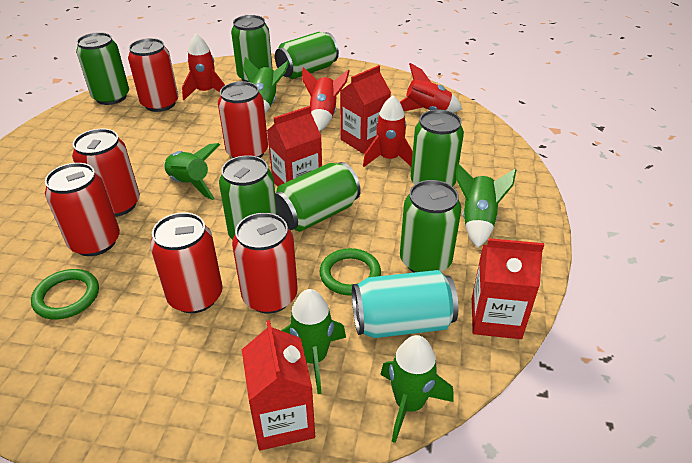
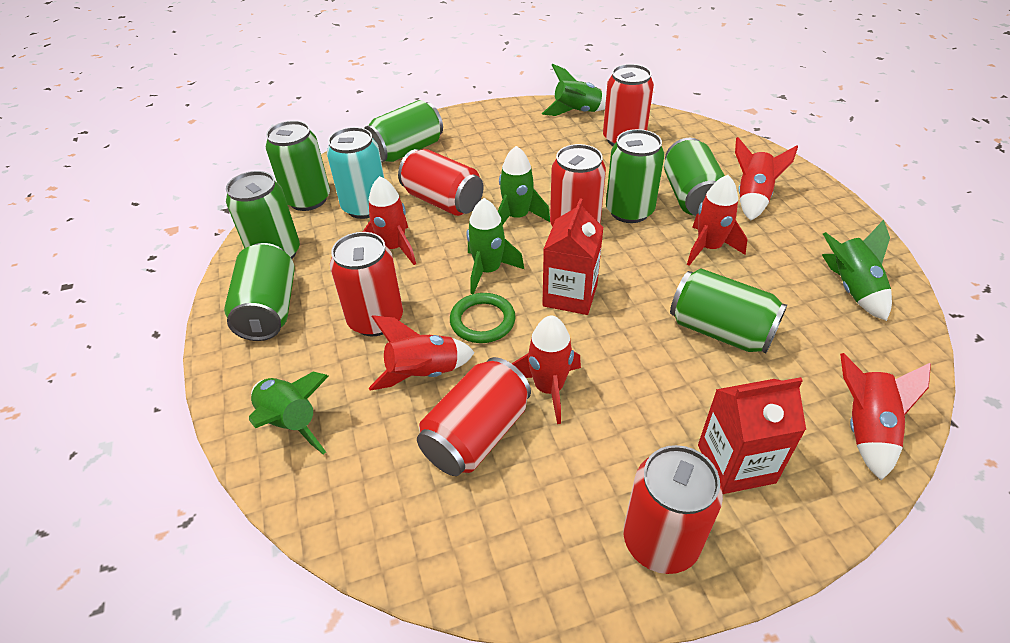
green ring: 2 -> 1
red carton: 4 -> 2
red rocket: 4 -> 6

